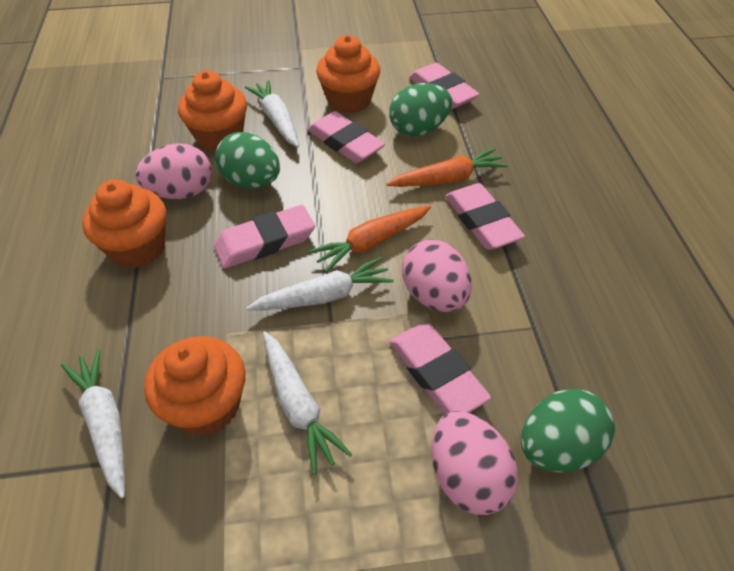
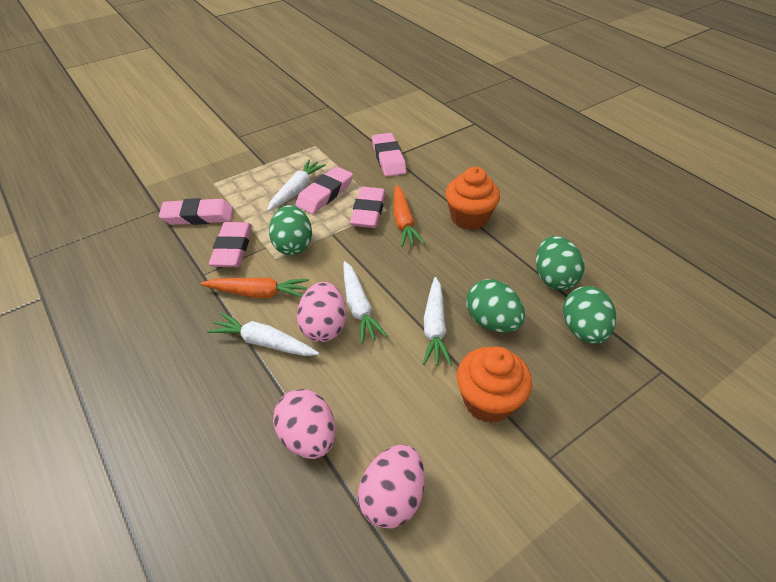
green egg: 3 -> 4
orange cupcake: 4 -> 2

